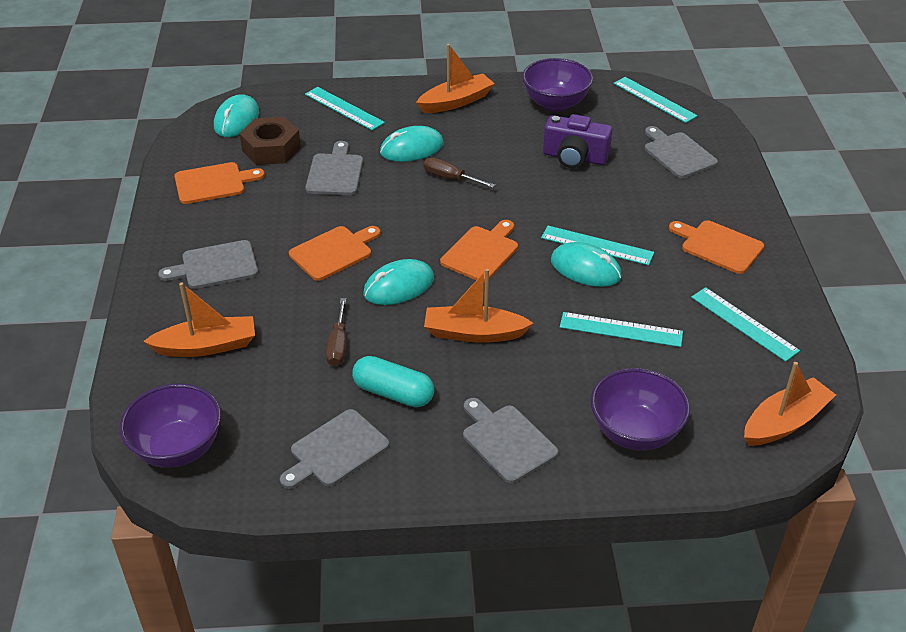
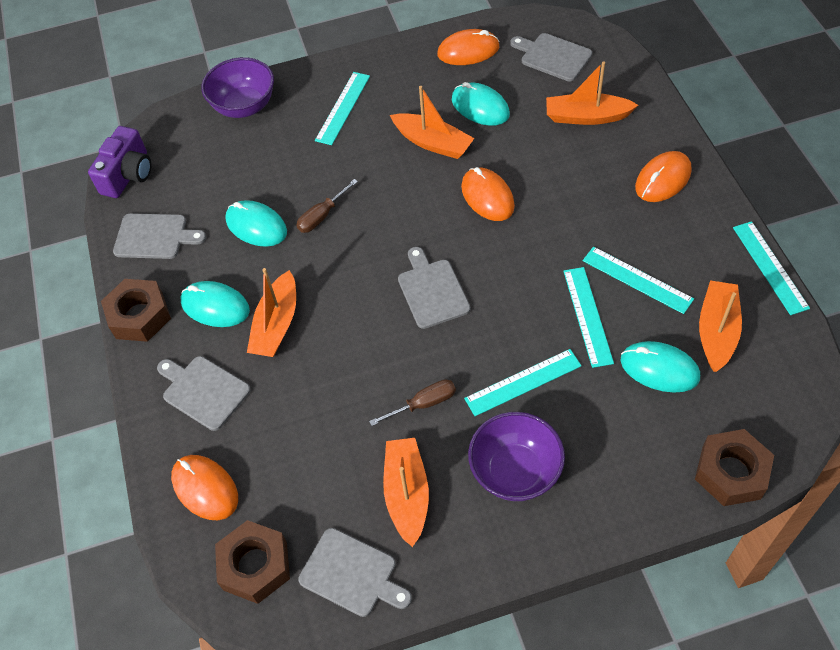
brown nut: 1 -> 3
orange boat: 4 -> 5
orange cutting board: 4 -> 0
orange mouse: 0 -> 4
purple bowl: 3 -> 2
turquoise capsule: 1 -> 0

